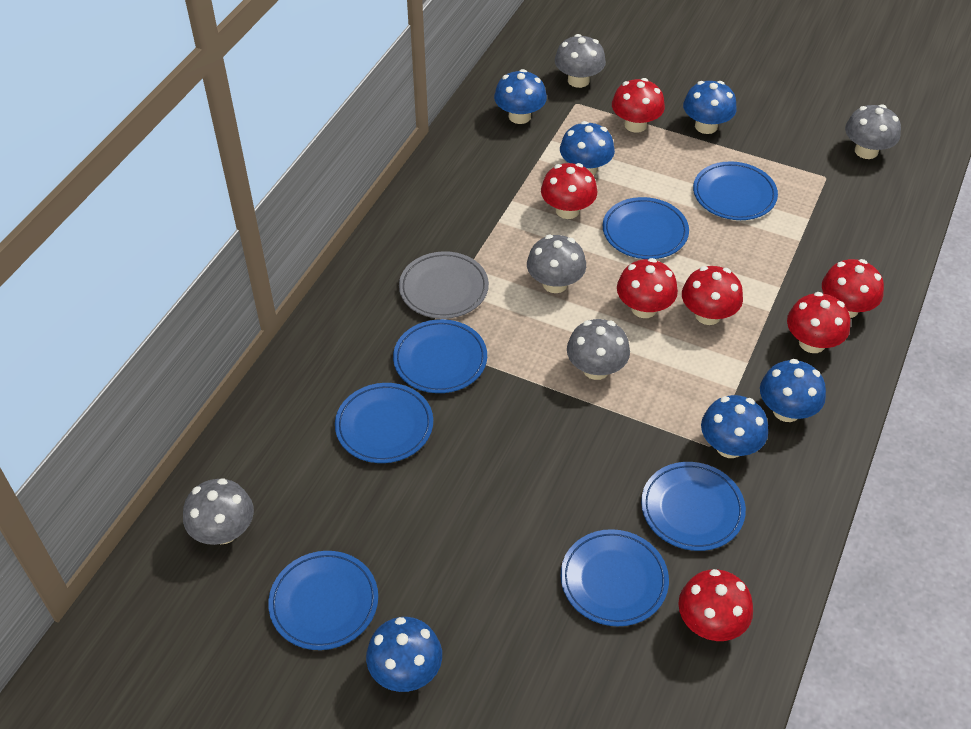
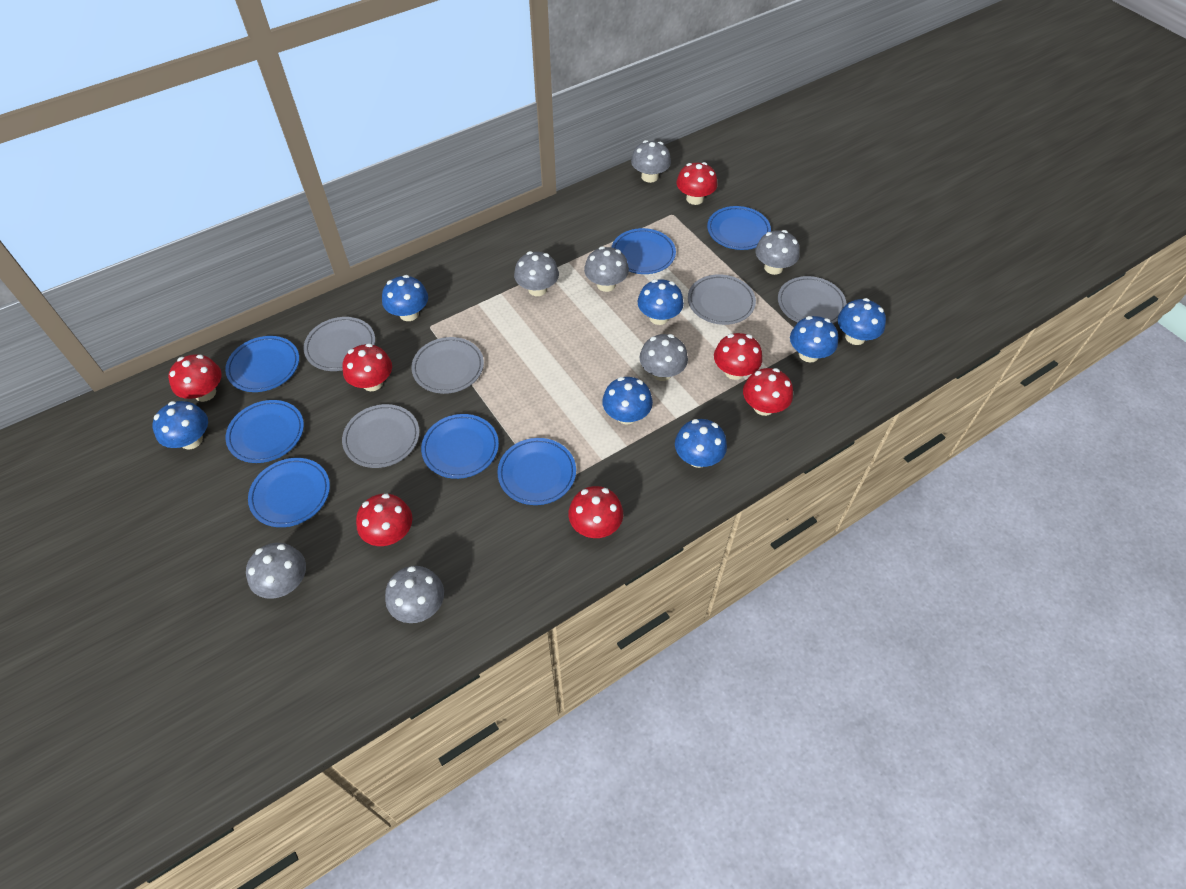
blue mushroom: 6 -> 7
grey mushroom: 5 -> 7
grey plate: 1 -> 5

